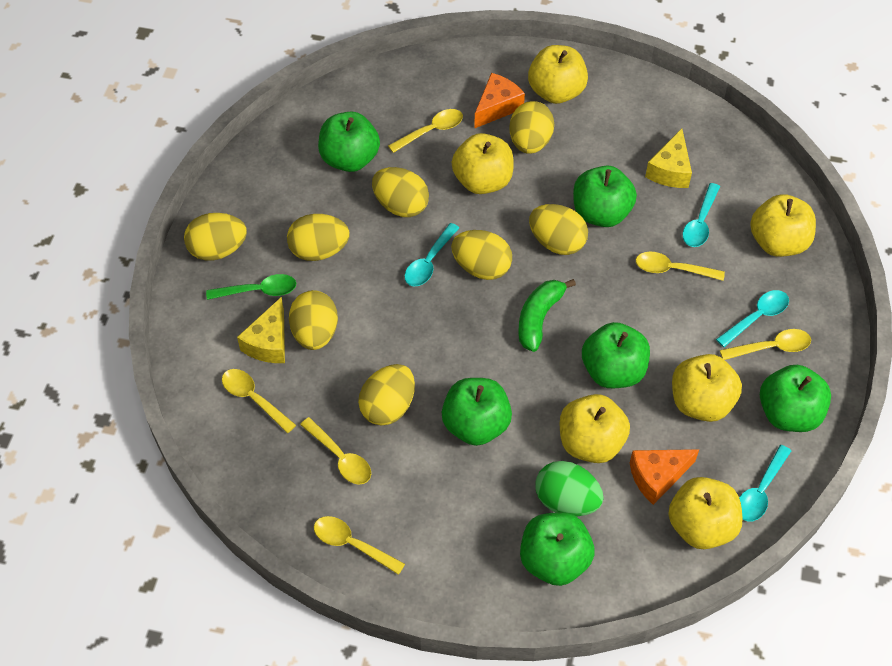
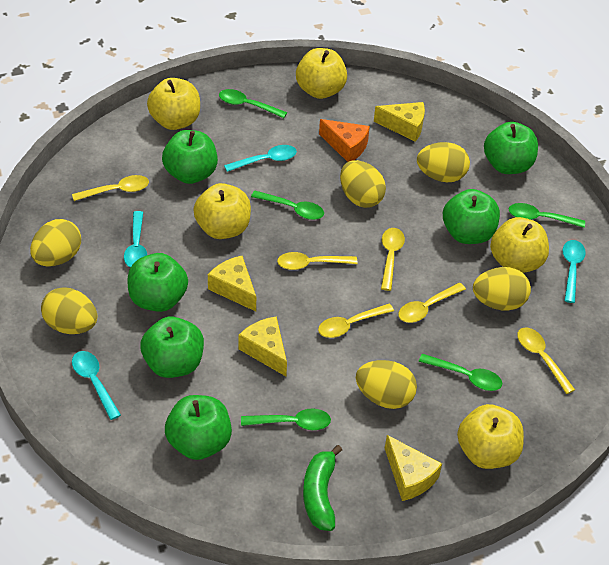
green egg: 1 -> 0
green spoon: 1 -> 5
orange cheese: 2 -> 1
yellow apple: 6 -> 5
yellow cheese: 2 -> 4
yellow egg: 8 -> 6

